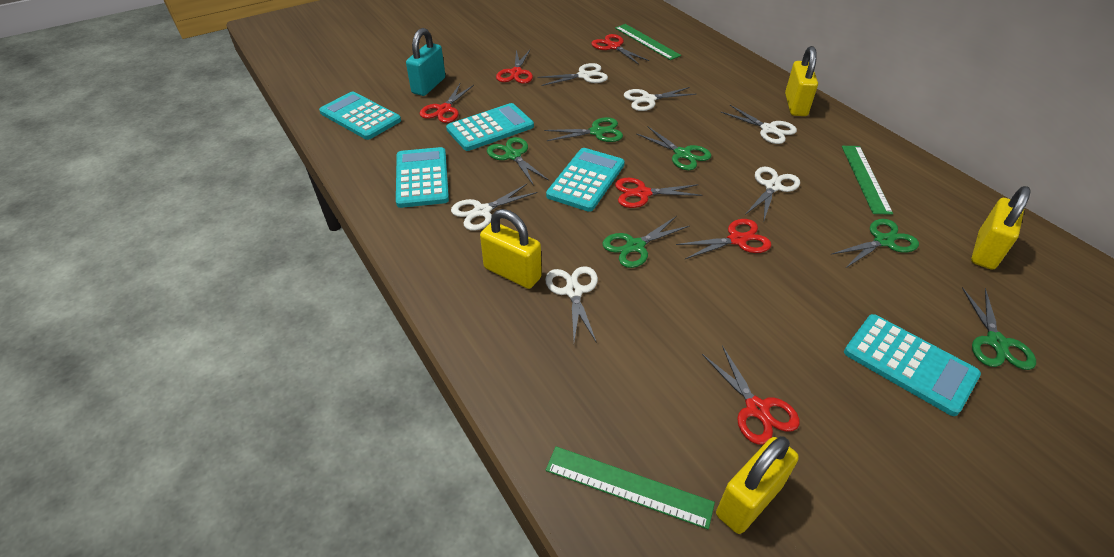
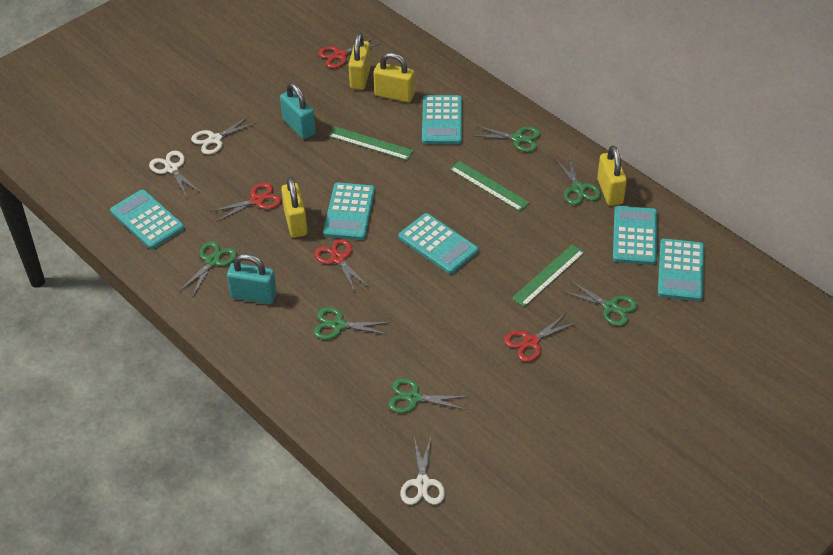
red scissors: 6 -> 4
turquoise calculator: 5 -> 6
turquoise padlock: 1 -> 2
white scissors: 6 -> 3

